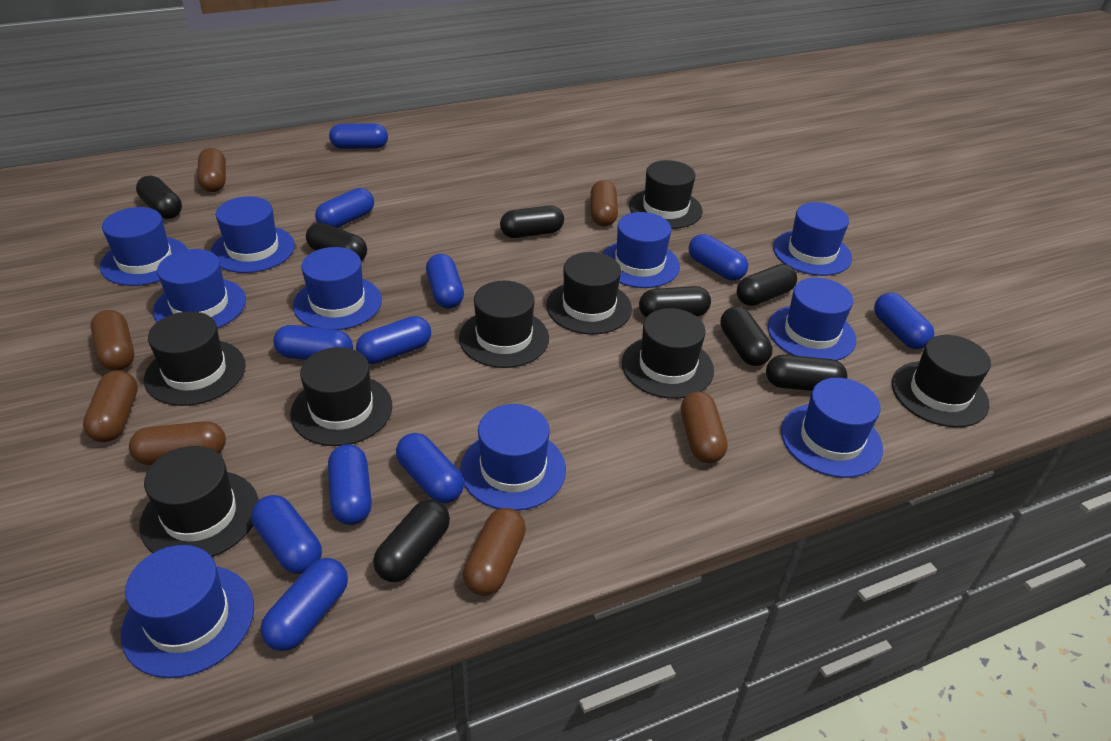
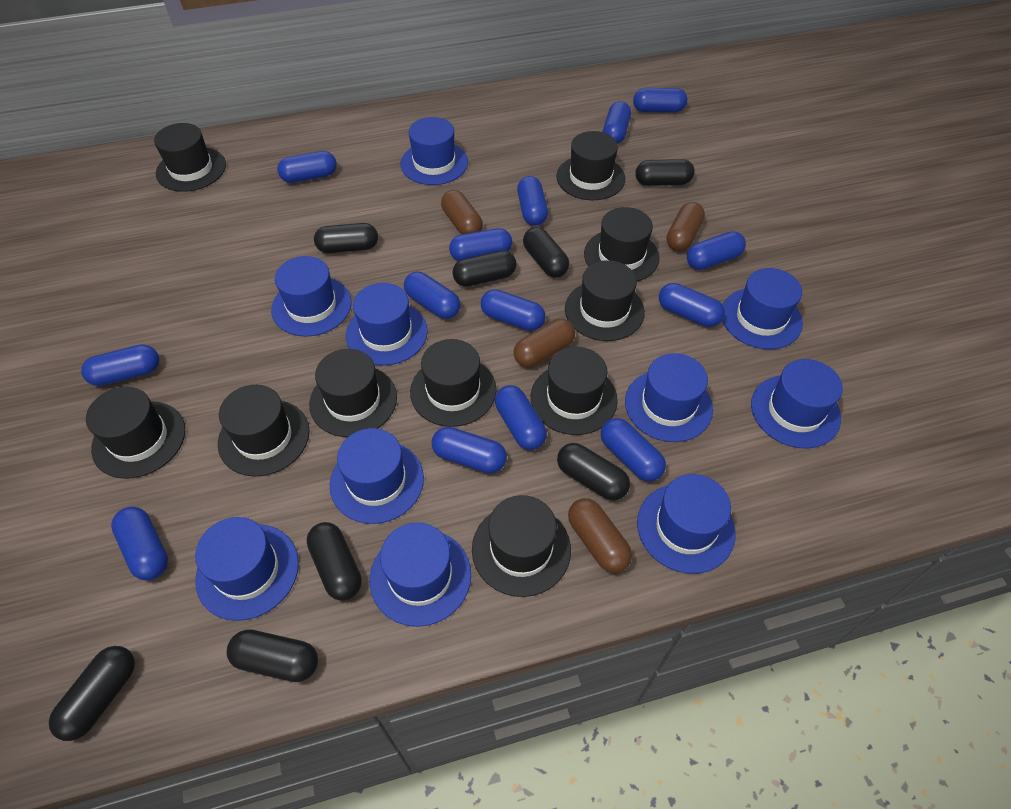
black hat: 8 -> 10
blue capsule: 11 -> 14
brown capsule: 7 -> 4

